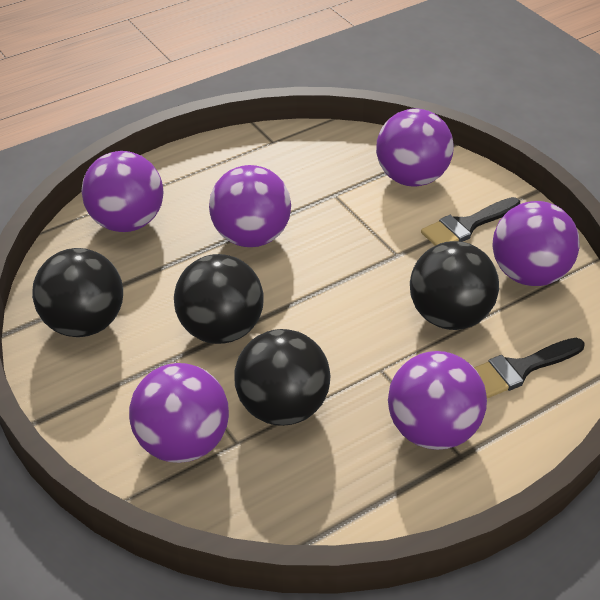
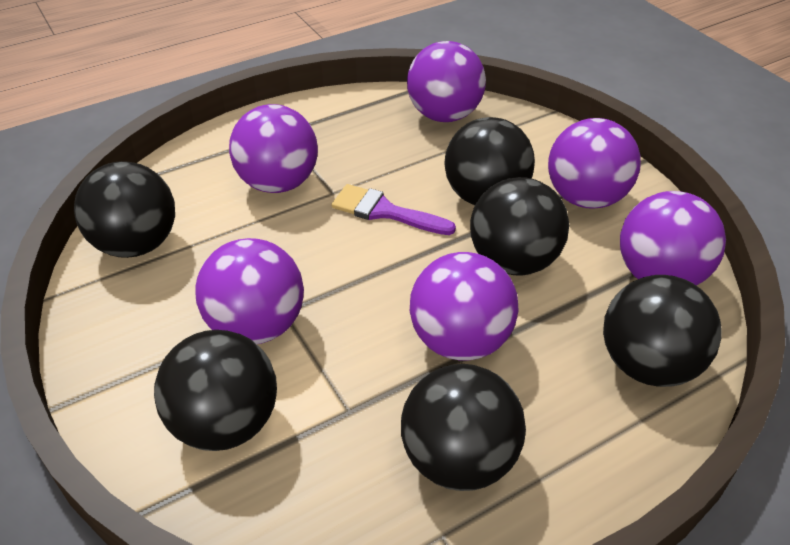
black ball: 4 -> 6
black brush: 2 -> 0
purple brush: 0 -> 1

